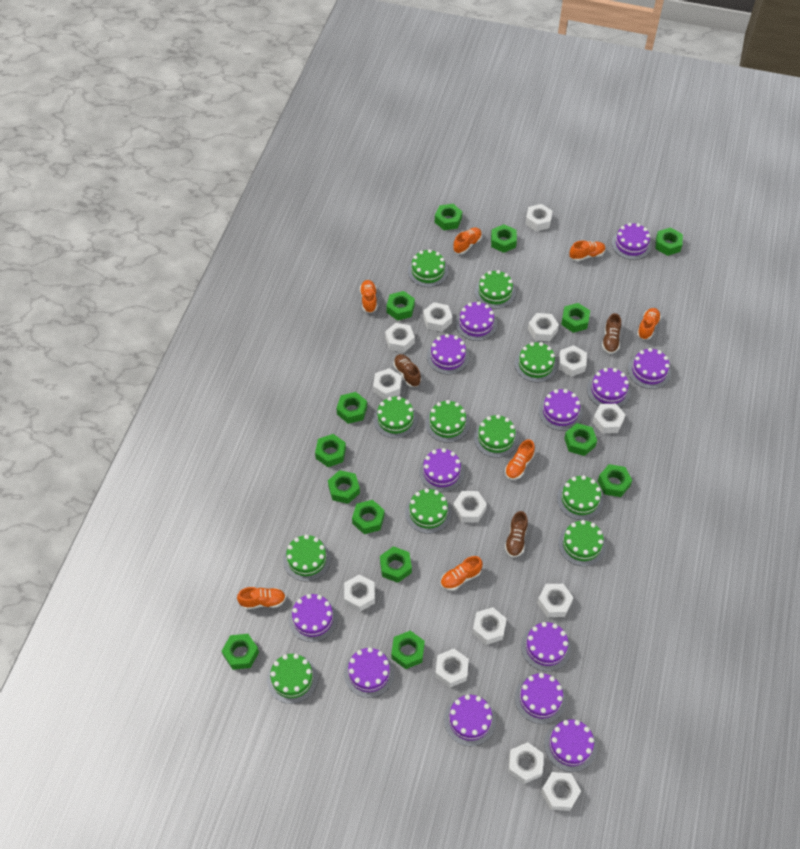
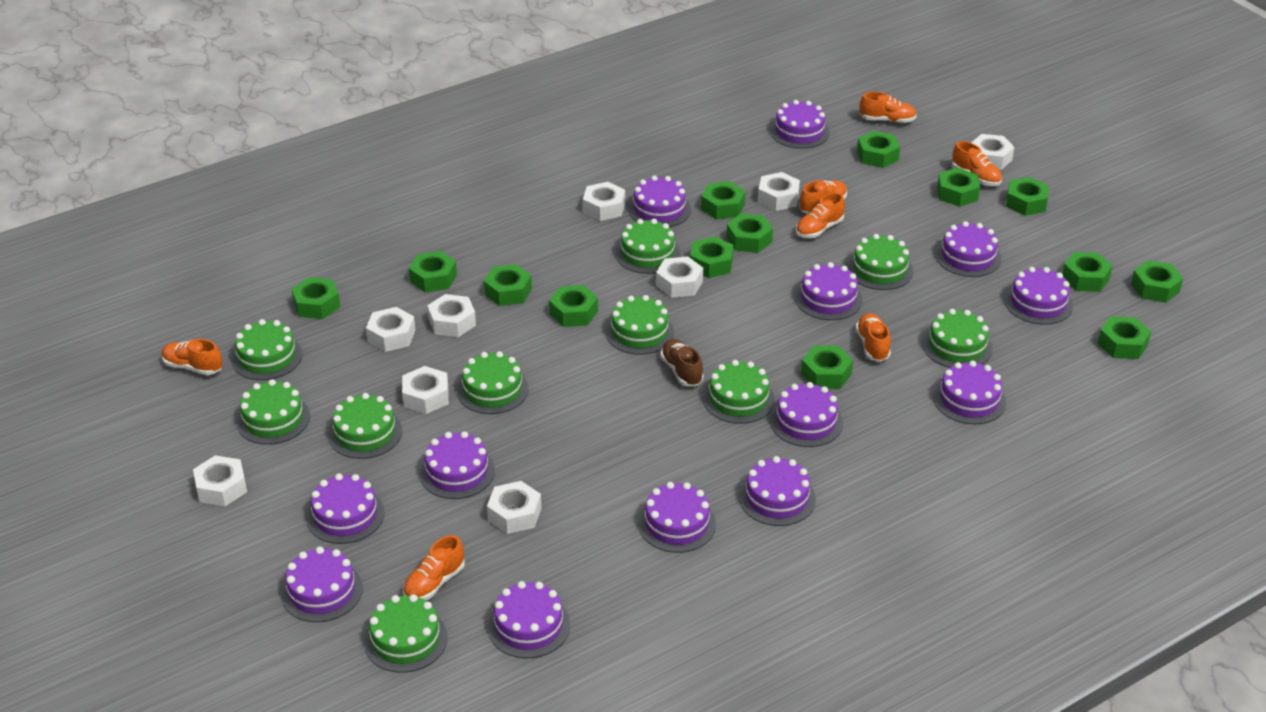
brown shoe: 3 -> 1
green cake: 11 -> 10
white nut: 14 -> 9

